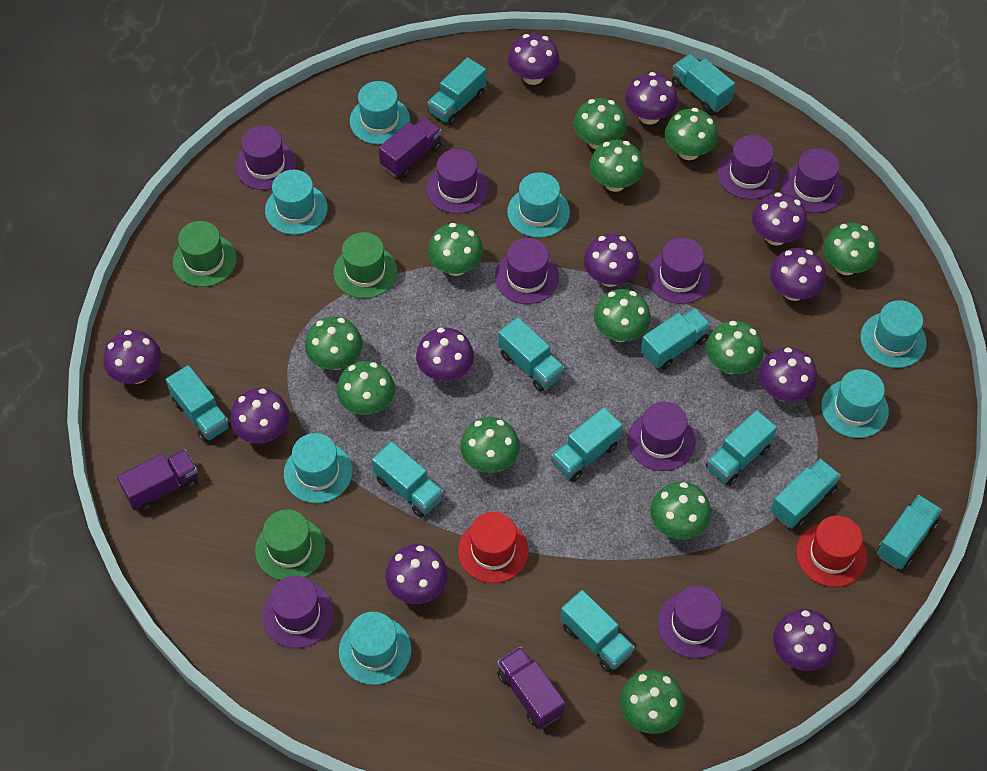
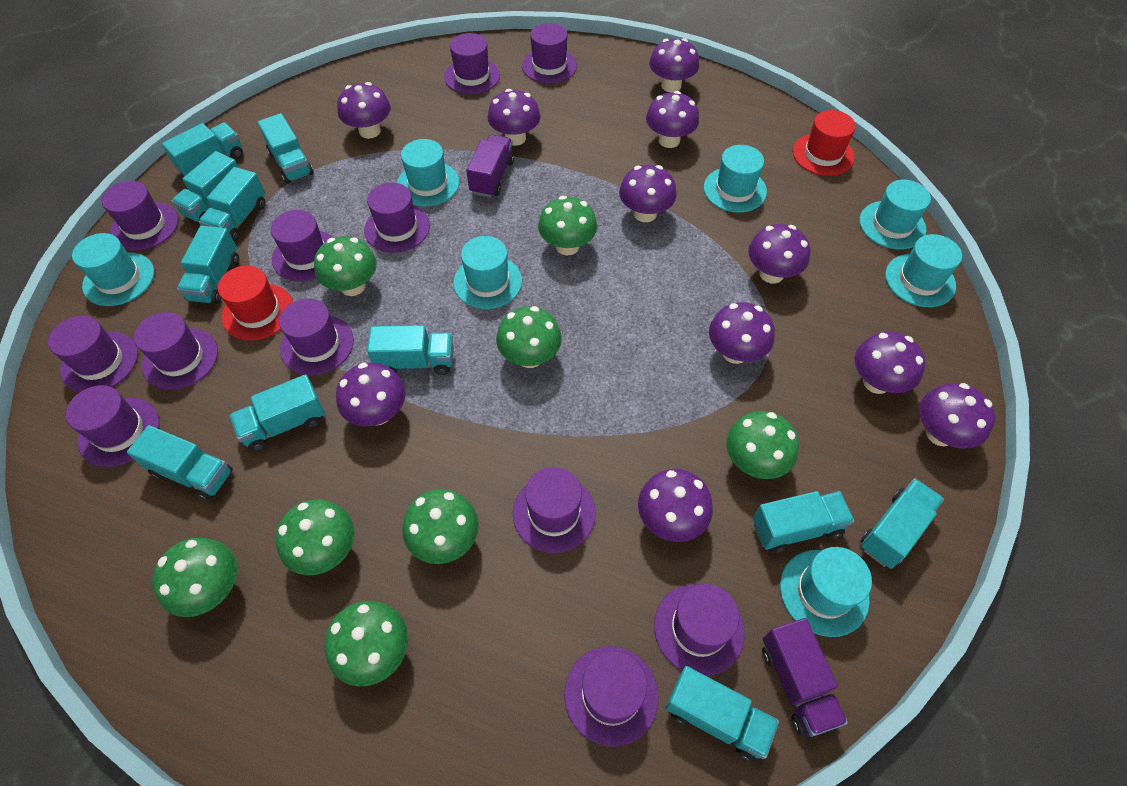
green hat: 3 -> 0
green mushroom: 12 -> 8
purple hat: 9 -> 12
purple truck: 3 -> 2

